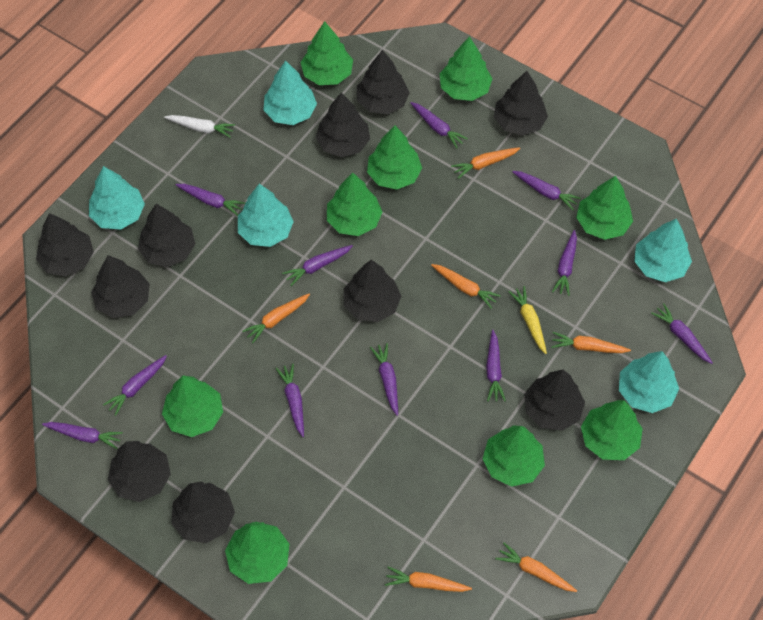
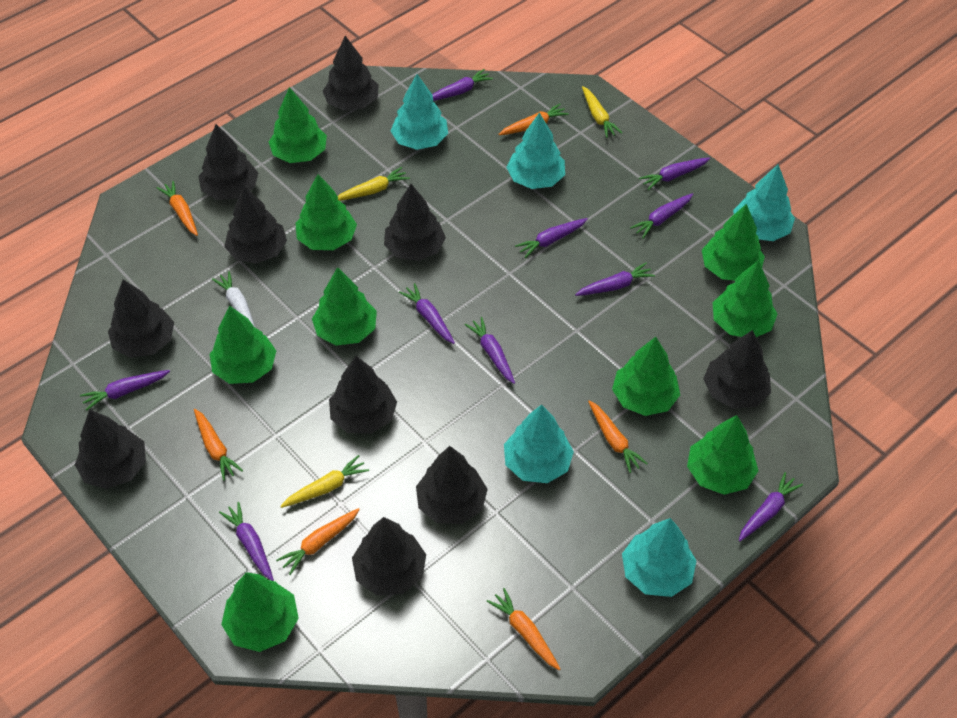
purple carrot: 11 -> 10
yellow carrot: 1 -> 3

